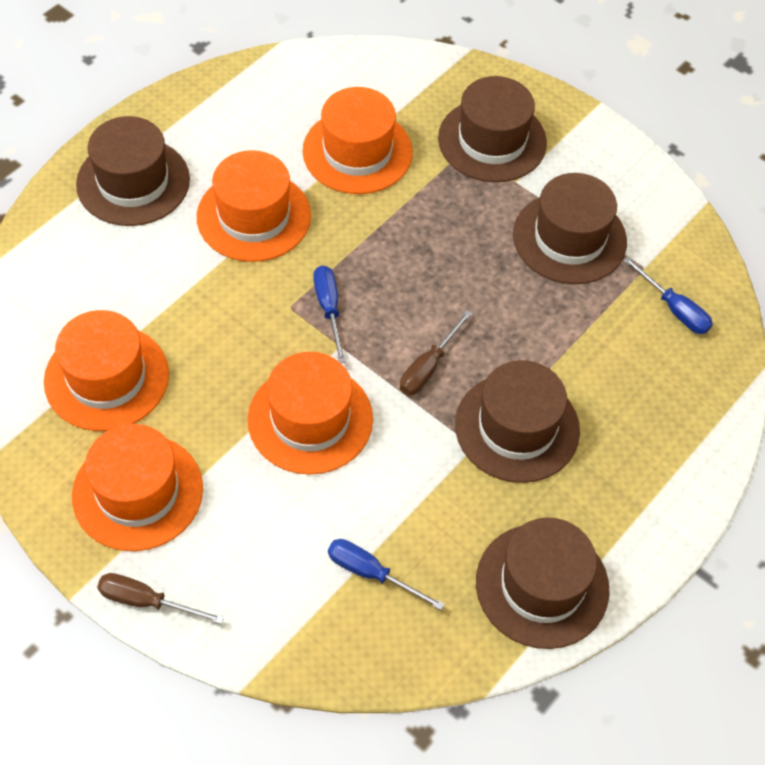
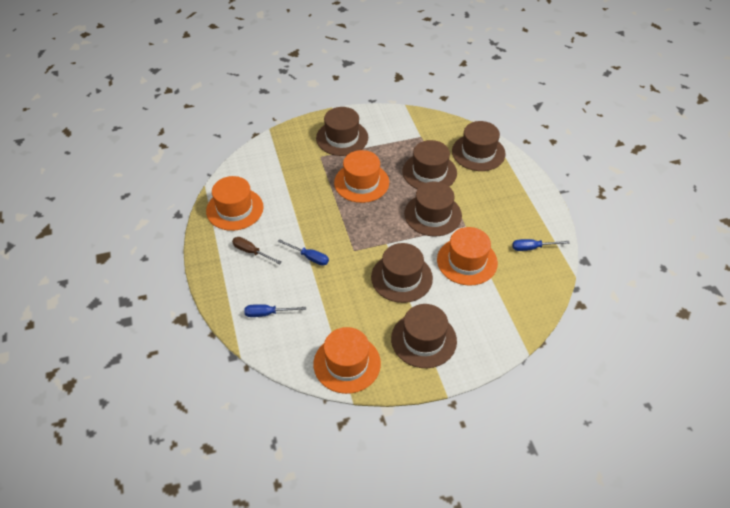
brown hat: 5 -> 6
brown screwdriver: 2 -> 1
orange hat: 5 -> 4

